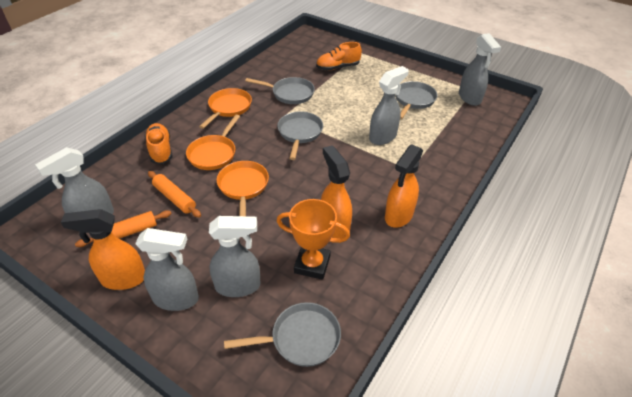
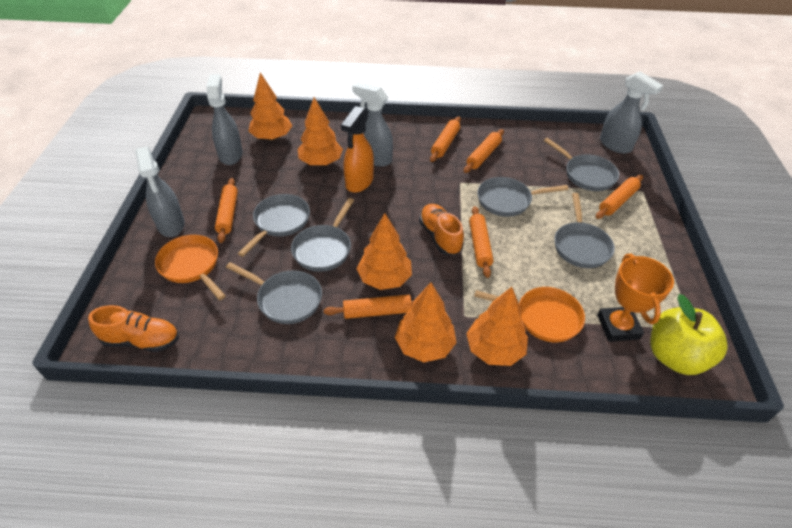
grey pan: 4 -> 6
grey spray bottle: 5 -> 4
orange pan: 3 -> 2
orange rolling pin: 2 -> 6
orange spray bottle: 3 -> 1
orange tree: 0 -> 5
yellow apple: 0 -> 1

